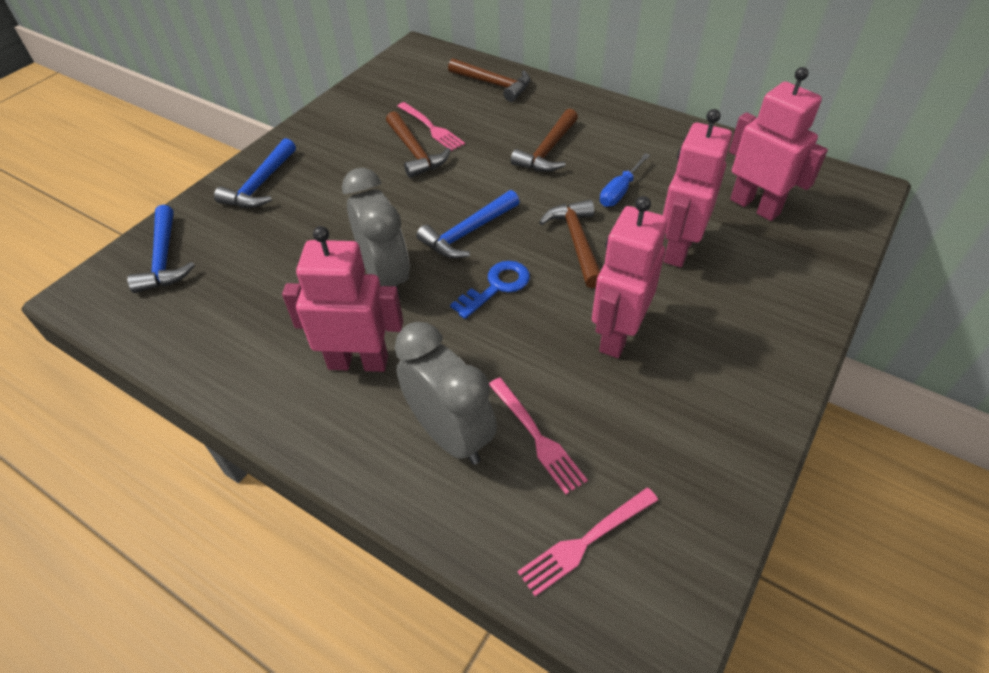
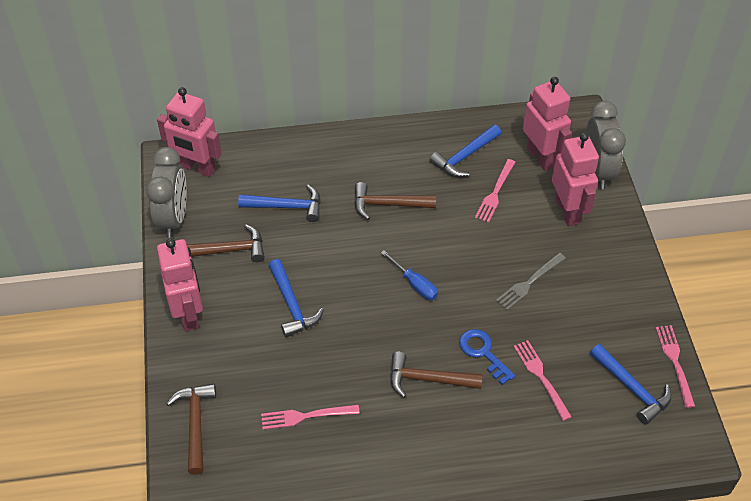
blue hammer: 3 -> 4
grey fork: 0 -> 1
pink fork: 3 -> 4

